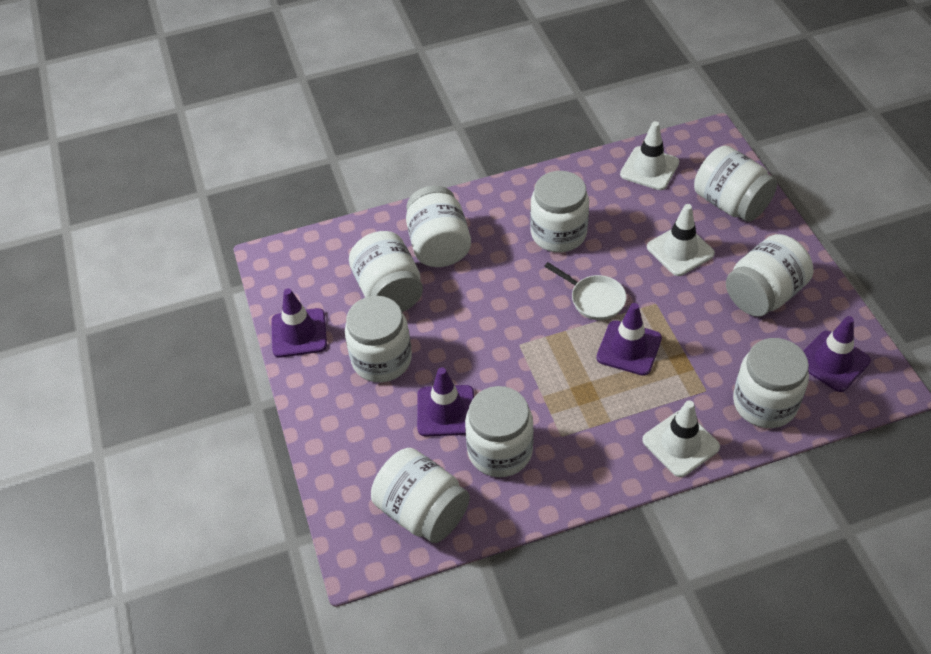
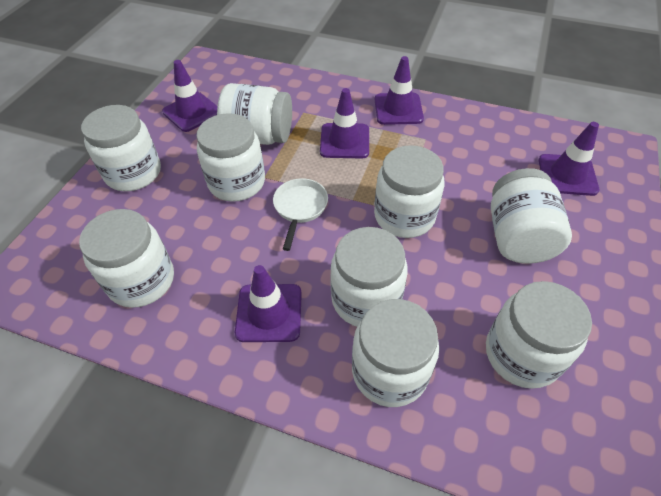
purple traffic cone: 4 -> 5
white traffic cone: 3 -> 0

